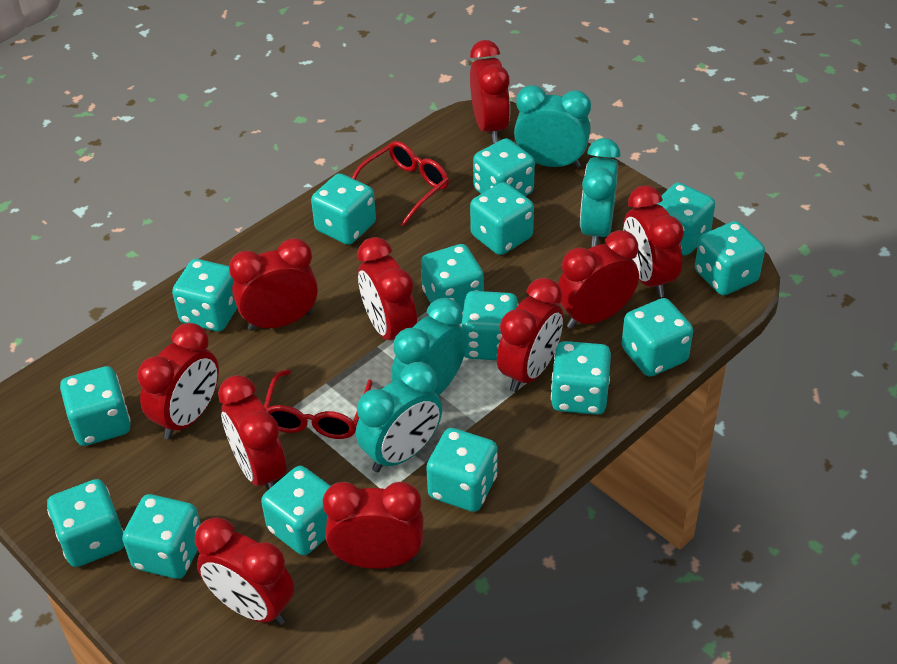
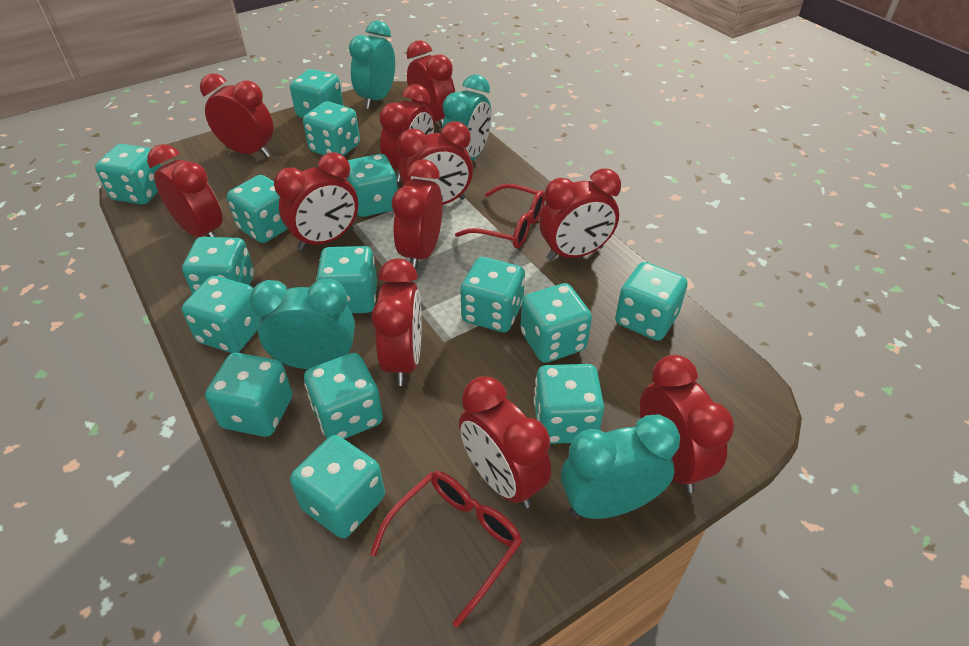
red clock: 10 -> 11

